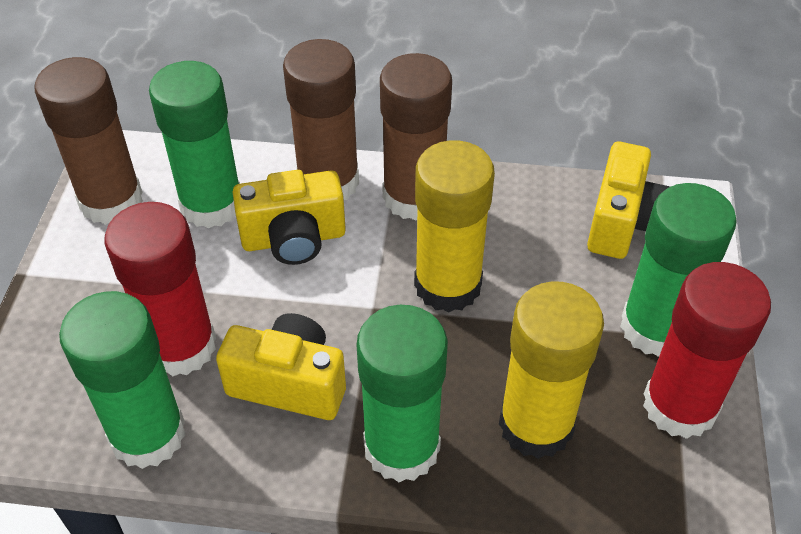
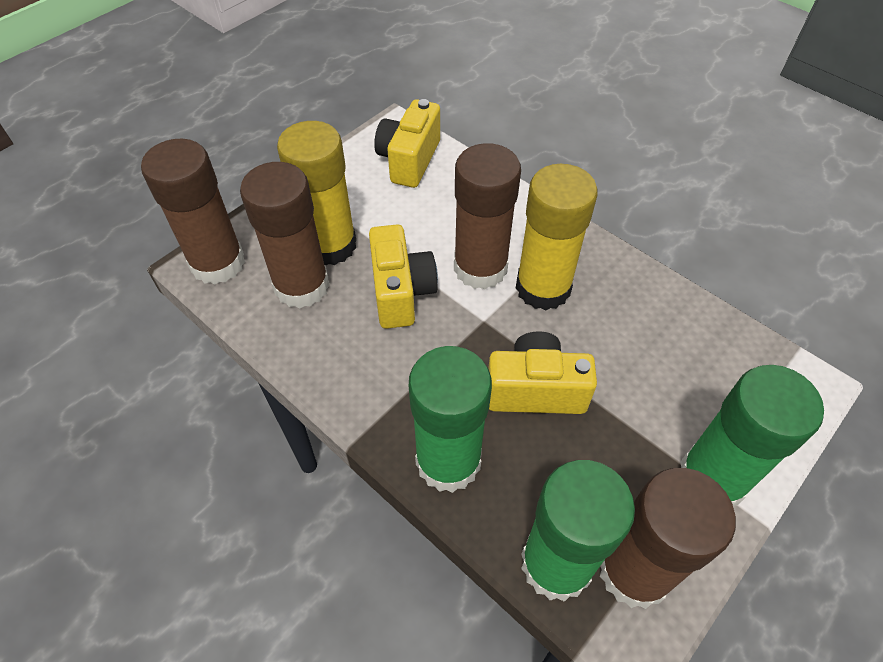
brown glue stick: 3 -> 4
green glue stick: 4 -> 3
red glue stick: 2 -> 0

